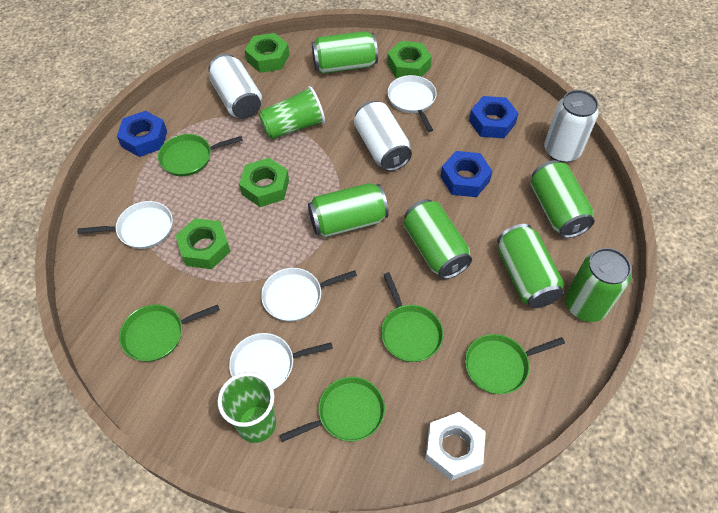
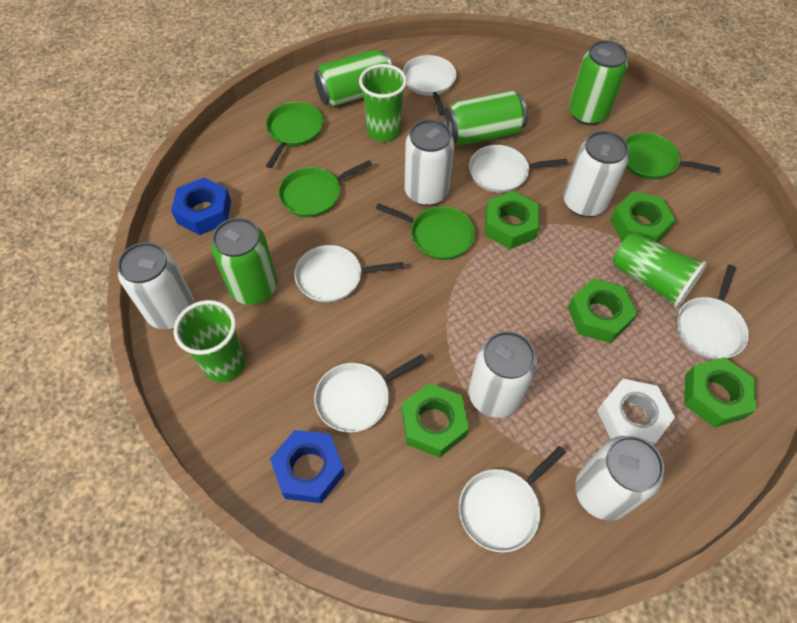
blue nut: 3 -> 2
green can: 6 -> 4
green cup: 2 -> 3
green nut: 4 -> 5
green pan: 5 -> 4
white can: 3 -> 5
white pan: 4 -> 6

